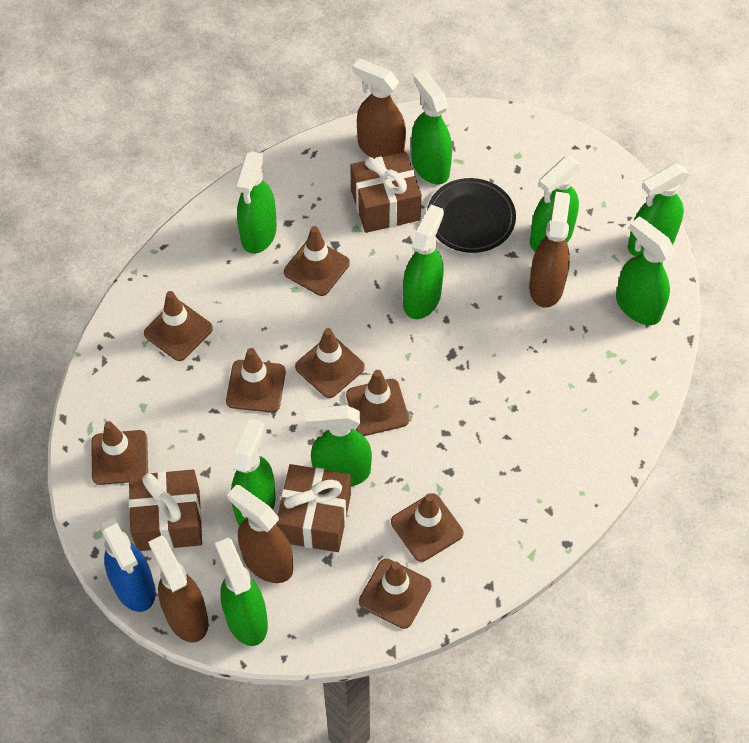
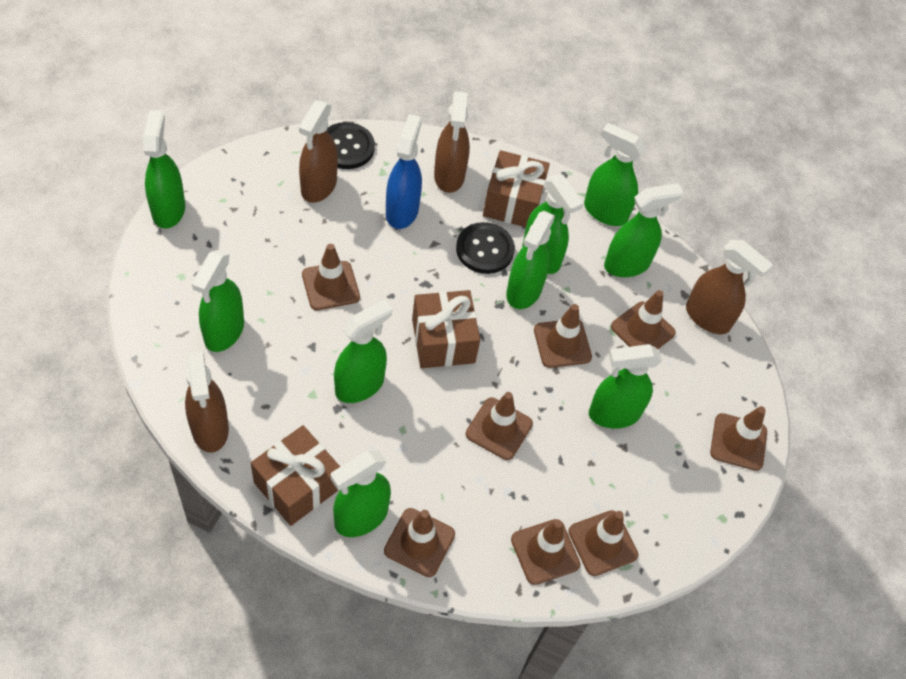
black button: 0 -> 2
black plate: 1 -> 0

